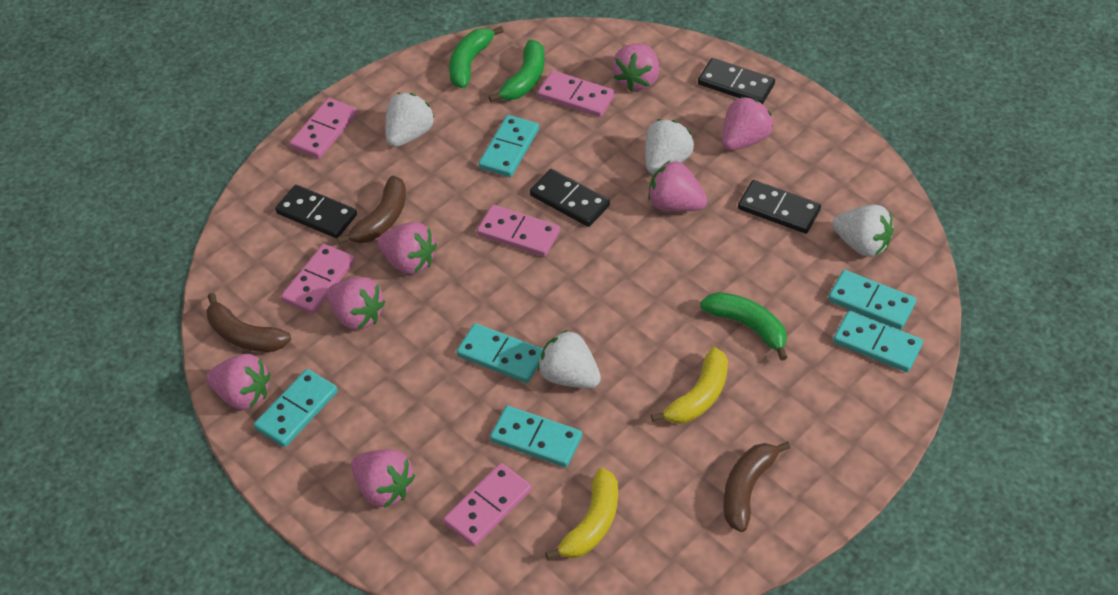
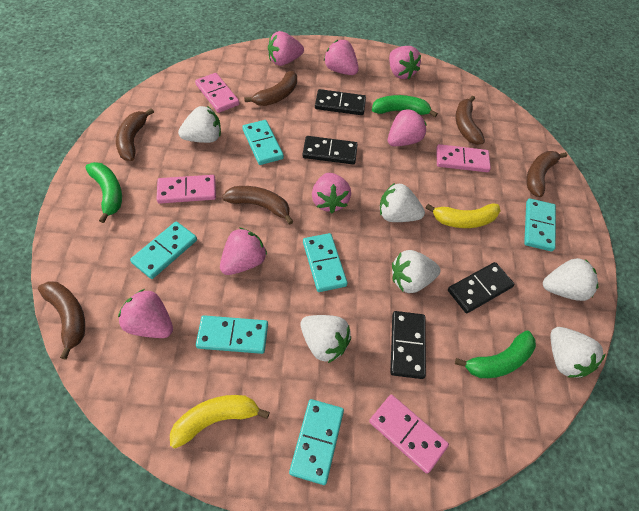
brown banana: 3 -> 6
pink domino: 5 -> 4
white strawberry: 4 -> 6

